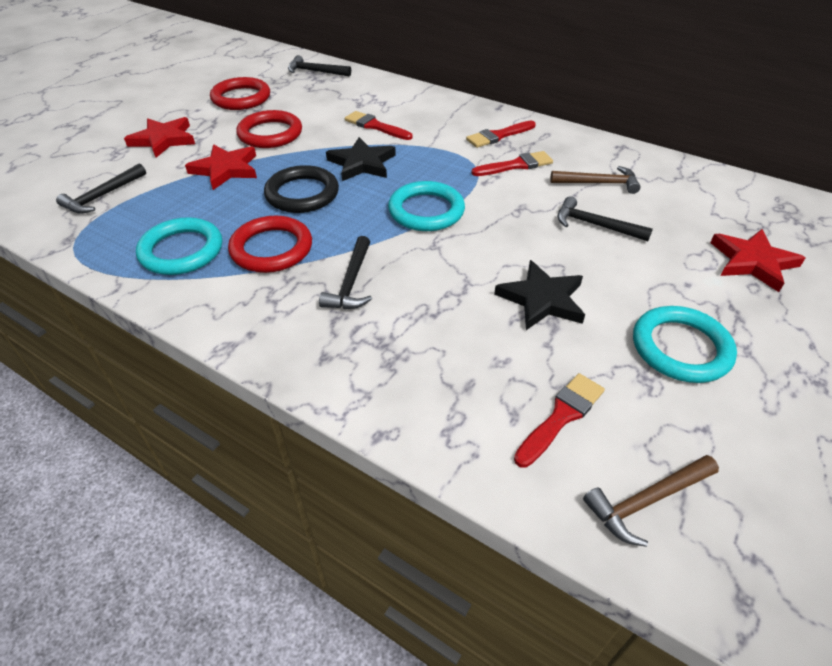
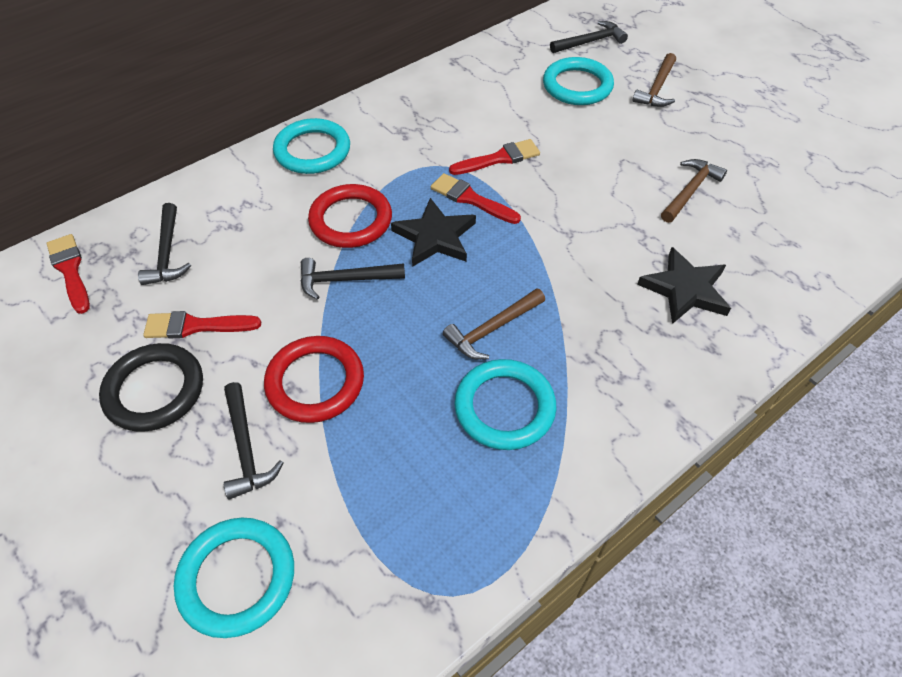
brown hammer: 2 -> 3
red ring: 3 -> 2
red star: 3 -> 0
turquoise ring: 3 -> 4

